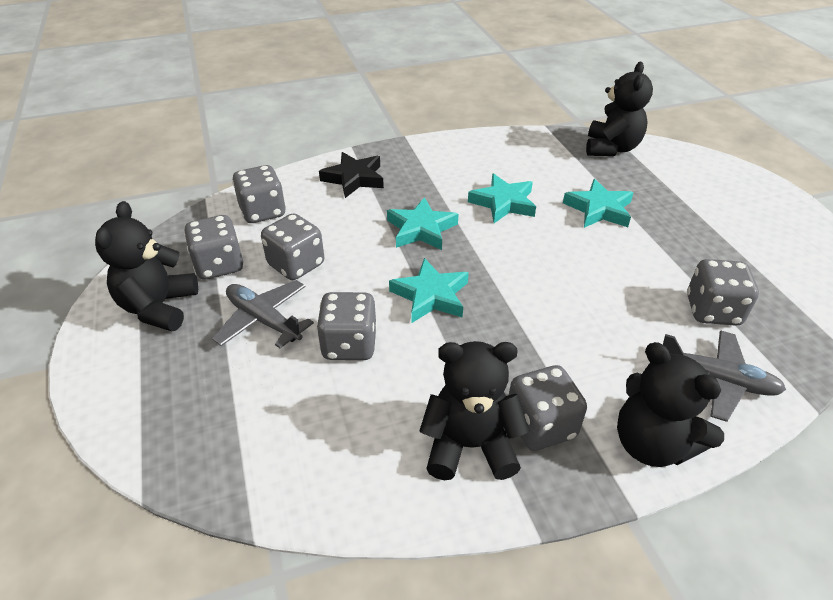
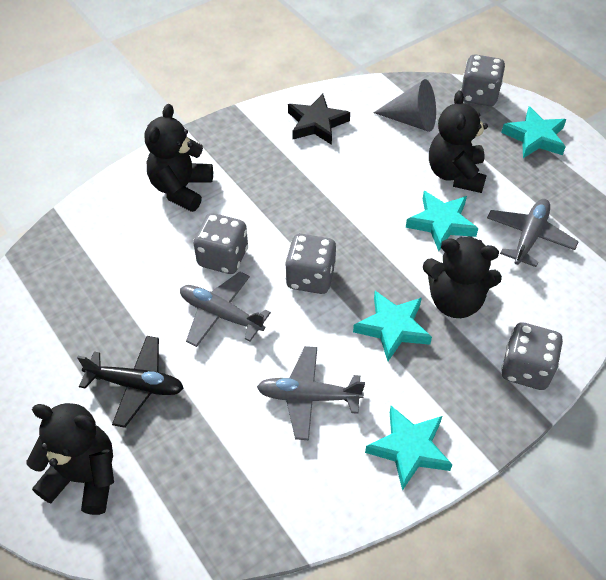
black plane: 0 -> 1
grey cone: 0 -> 1
grey dice: 6 -> 4
grey plane: 2 -> 3

